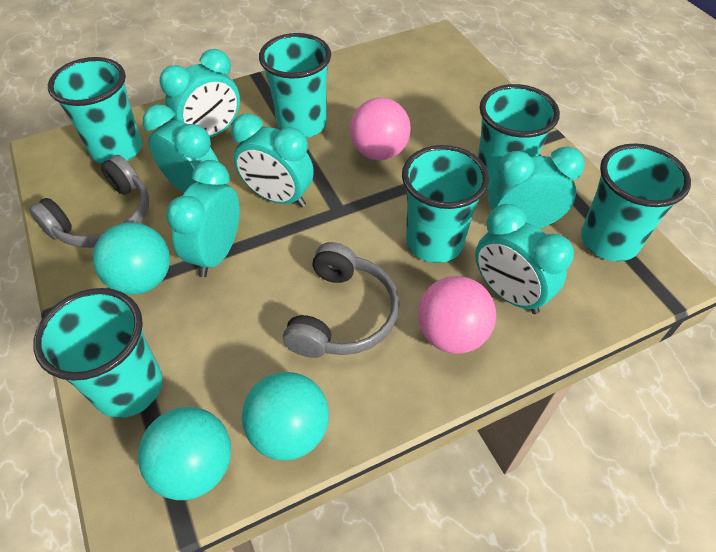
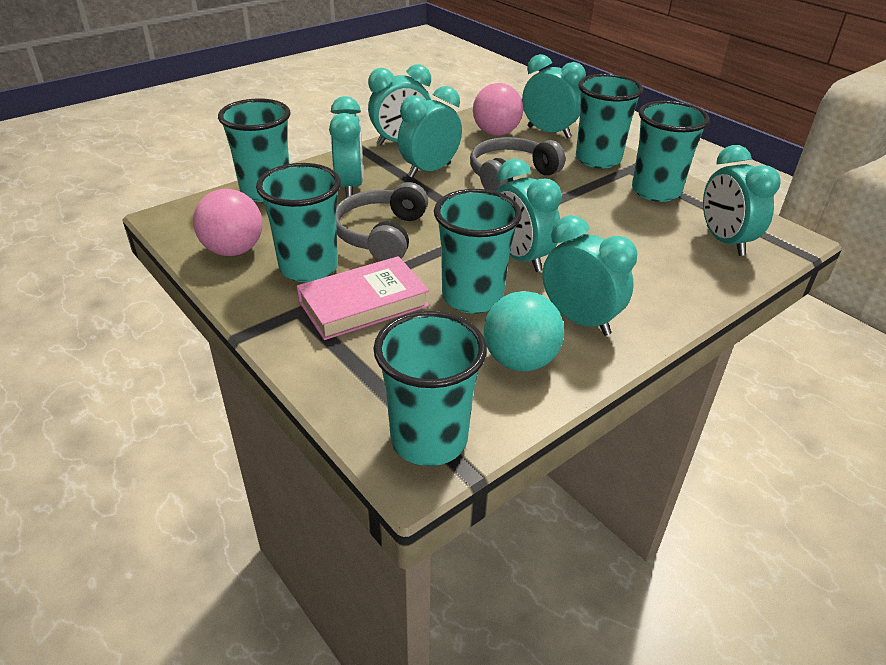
pink book: 0 -> 1
turquoise ball: 3 -> 1
turquoise clock: 6 -> 7

